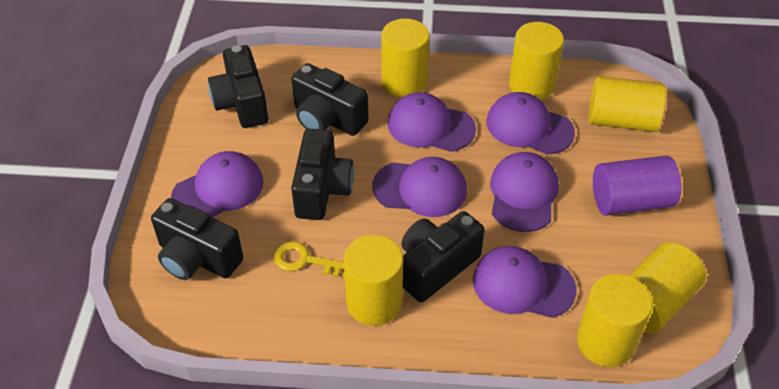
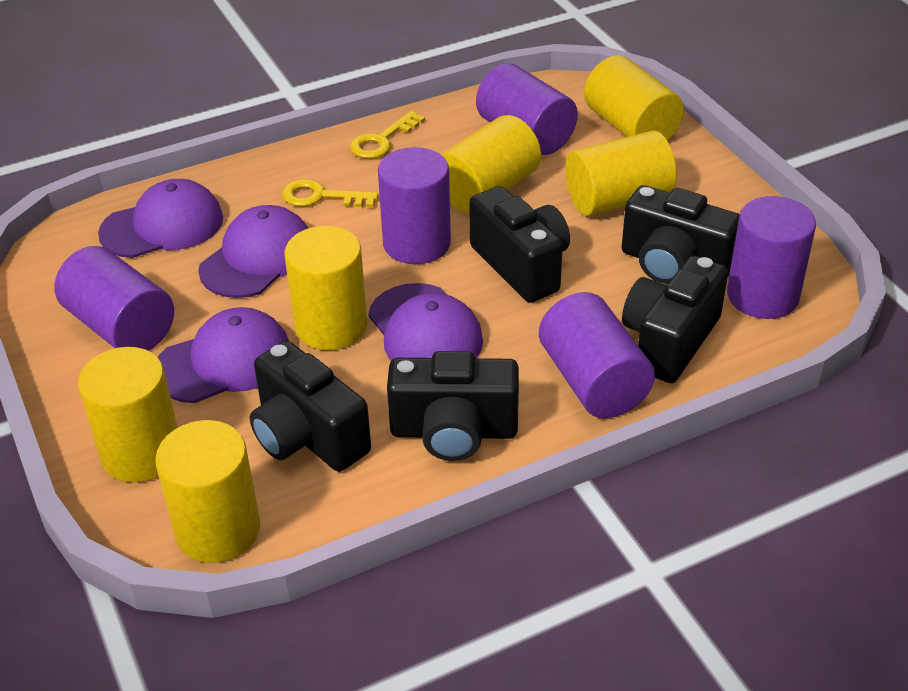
purple cap: 6 -> 4
purple cylinder: 1 -> 5
yellow key: 1 -> 2

